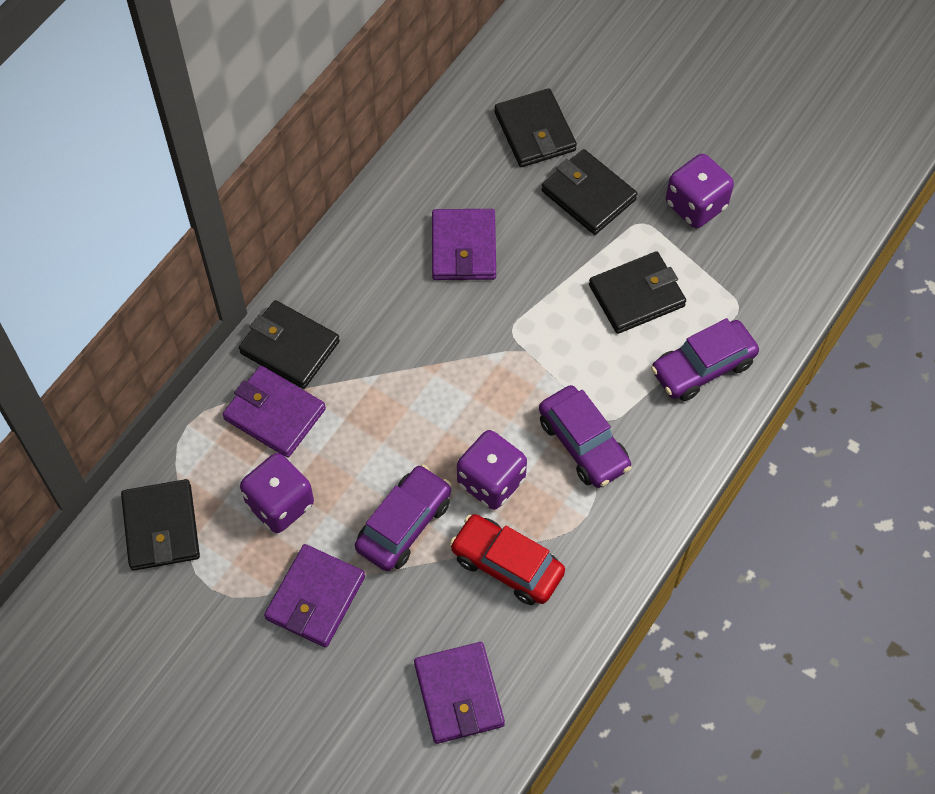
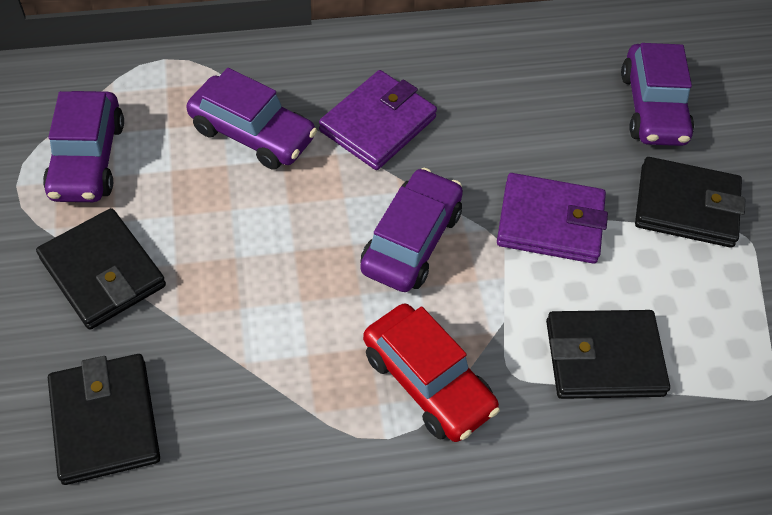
black wallet: 5 -> 4
purple car: 3 -> 4
purple dice: 3 -> 0
purple wallet: 4 -> 2

